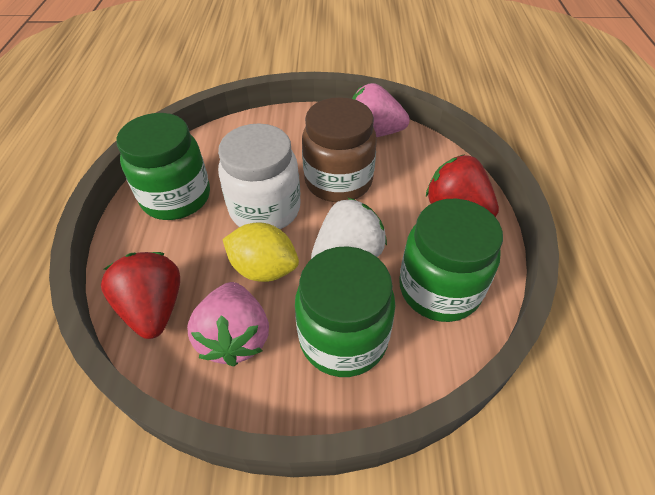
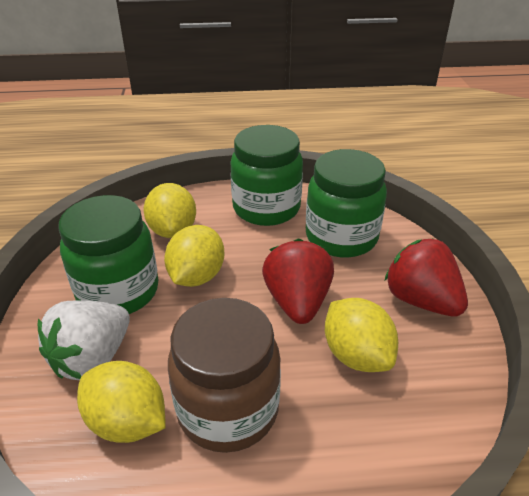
pink strawberry: 2 -> 0
white jar: 1 -> 0
yellow lemon: 1 -> 4

